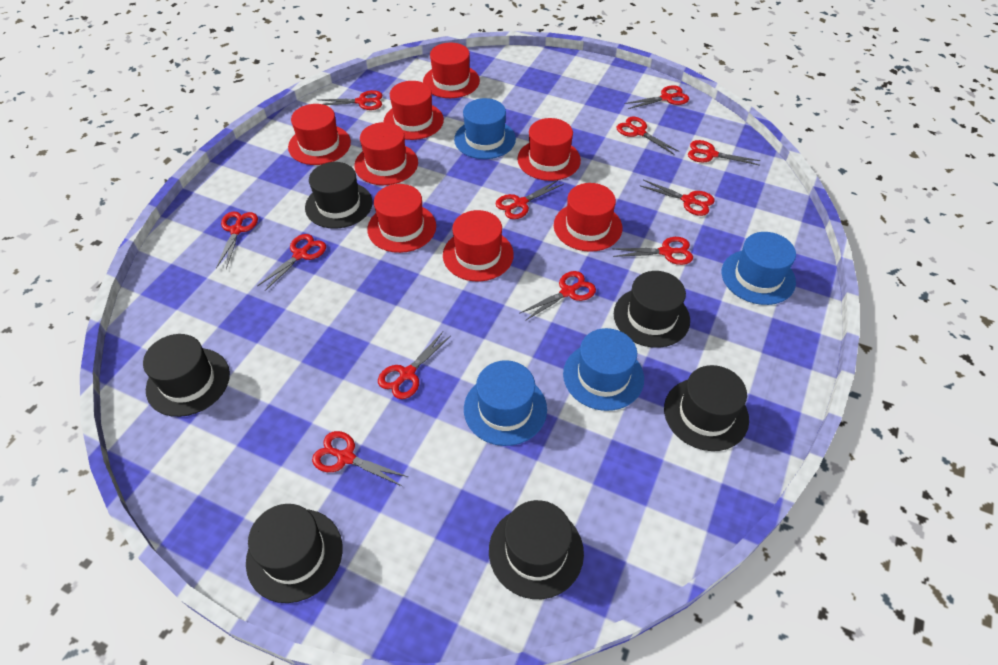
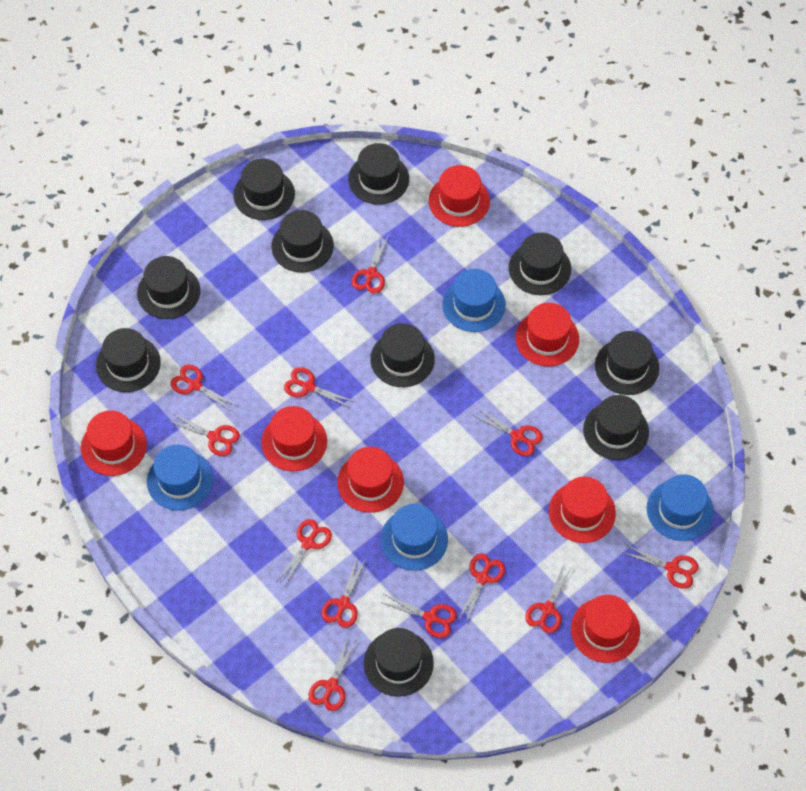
black hat: 6 -> 10
red hat: 8 -> 7

